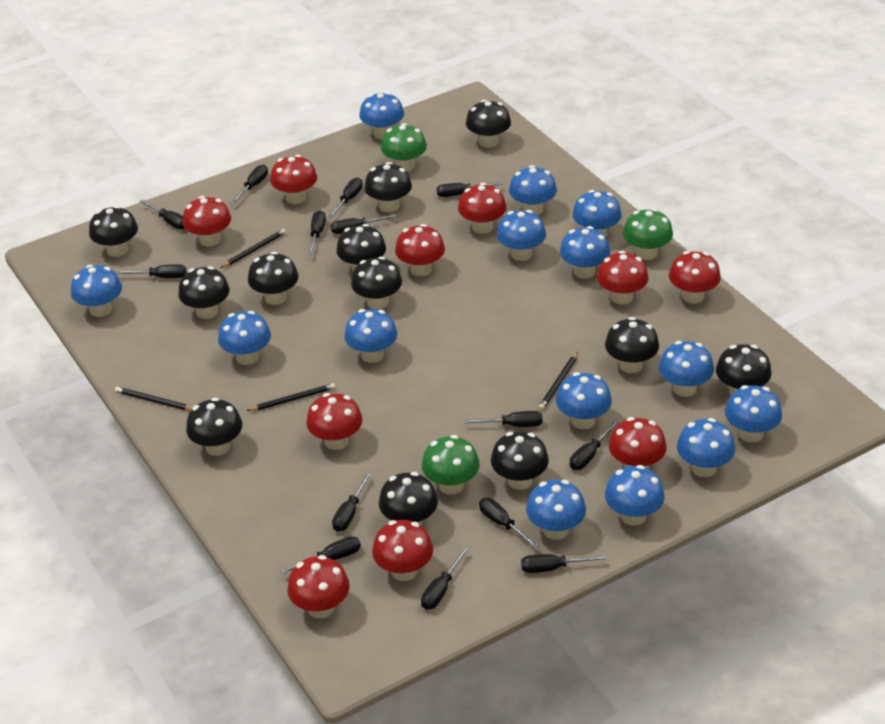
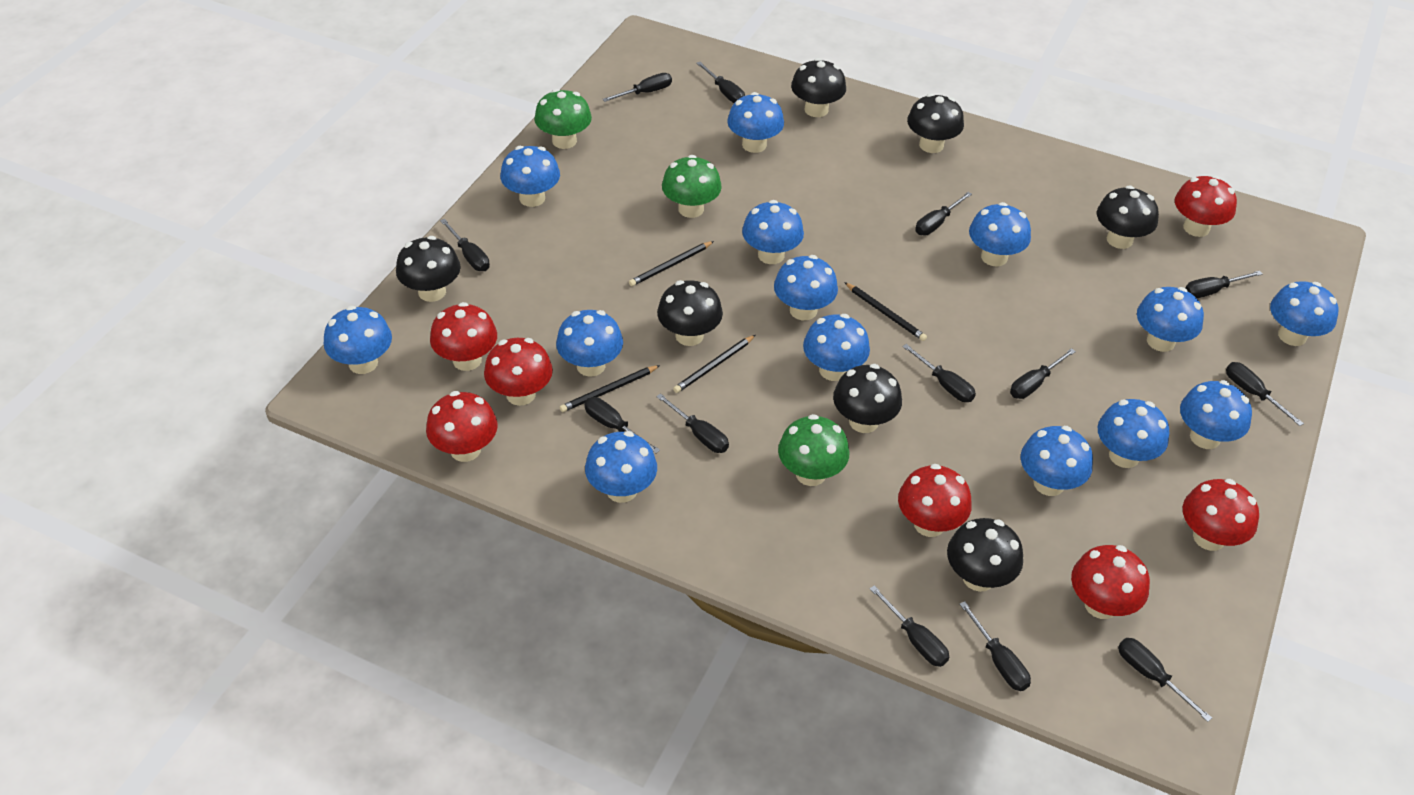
black mushroom: 12 -> 7
black screwdriver: 14 -> 13
red mushroom: 10 -> 7

